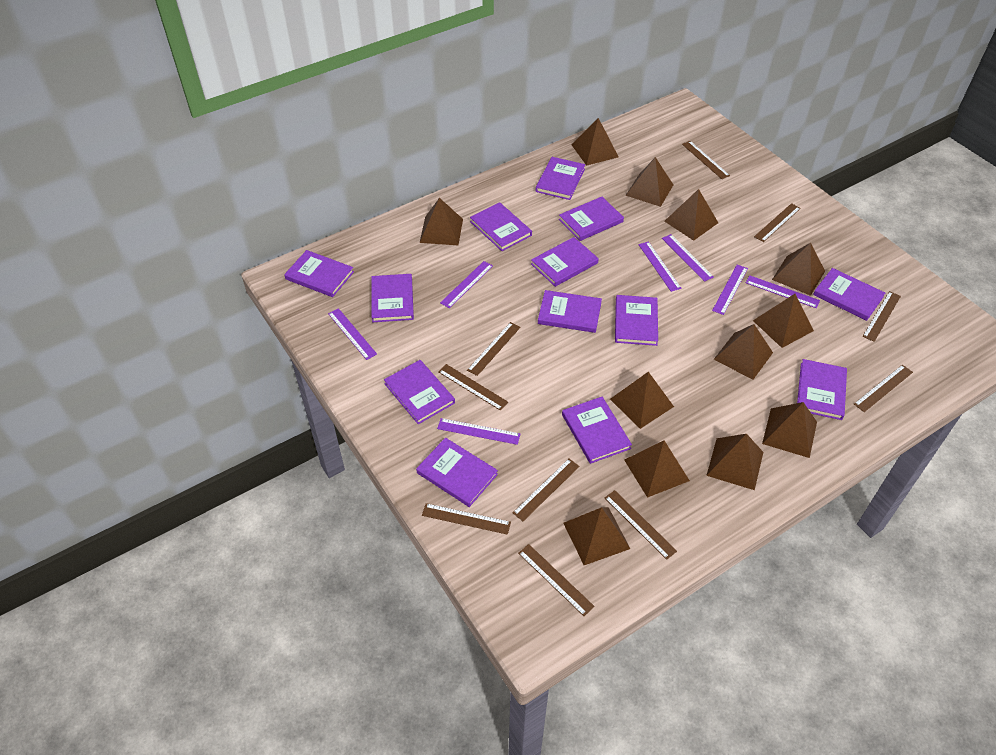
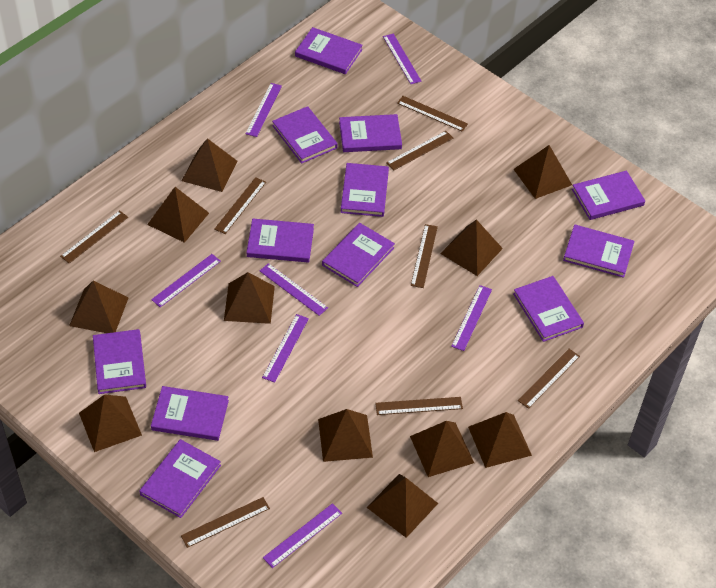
brown pyramid: 12 -> 11
brown ruler: 10 -> 8
purple book: 13 -> 12

